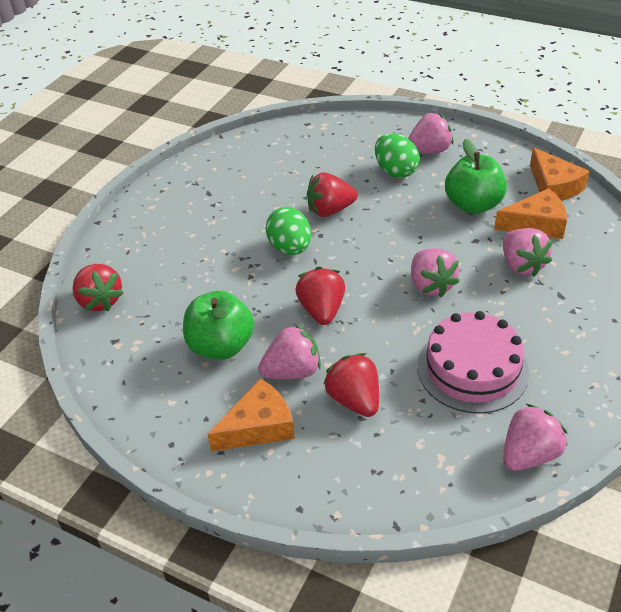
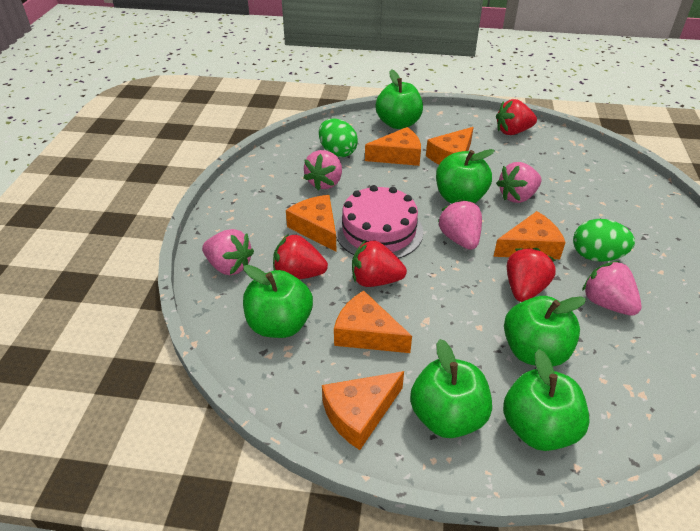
green apple: 2 -> 6
orange cheese: 3 -> 6

